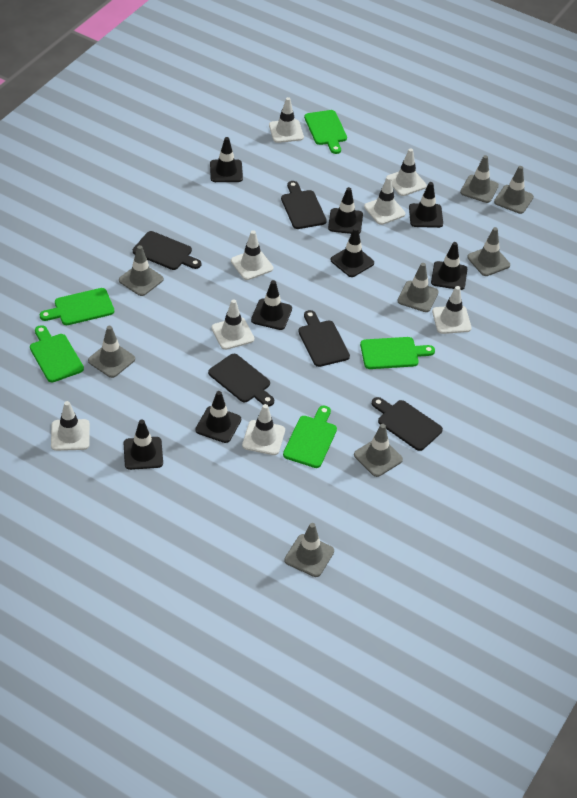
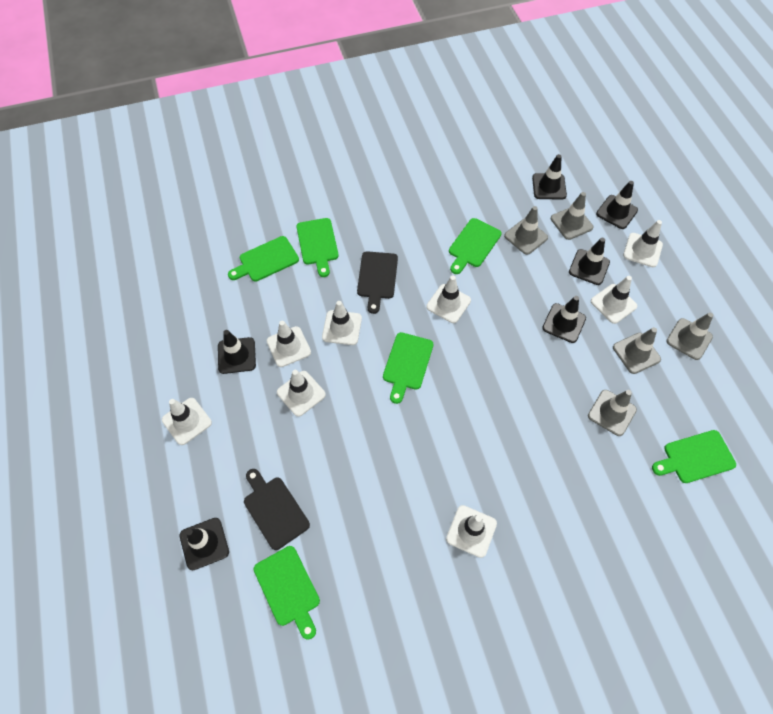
black cutting board: 5 -> 2
black traffic cone: 8 -> 6
green cutting board: 5 -> 6
grey traffic cone: 8 -> 5

